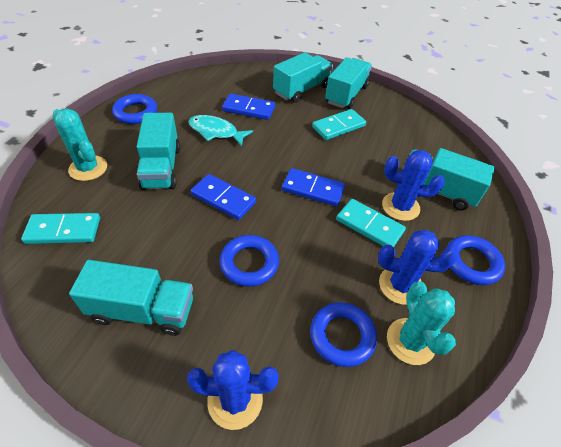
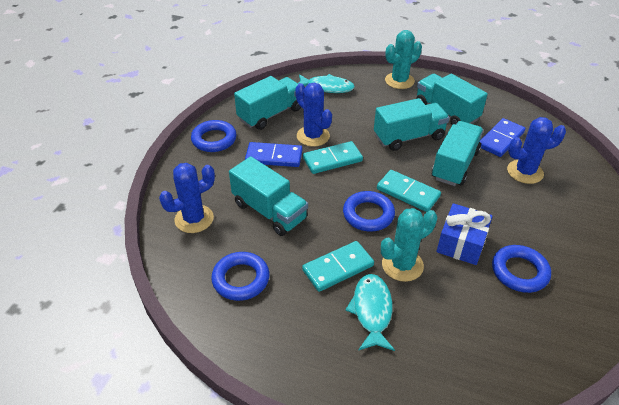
blue domino: 3 -> 2
blue gift: 0 -> 1
turquoise fish: 1 -> 2

